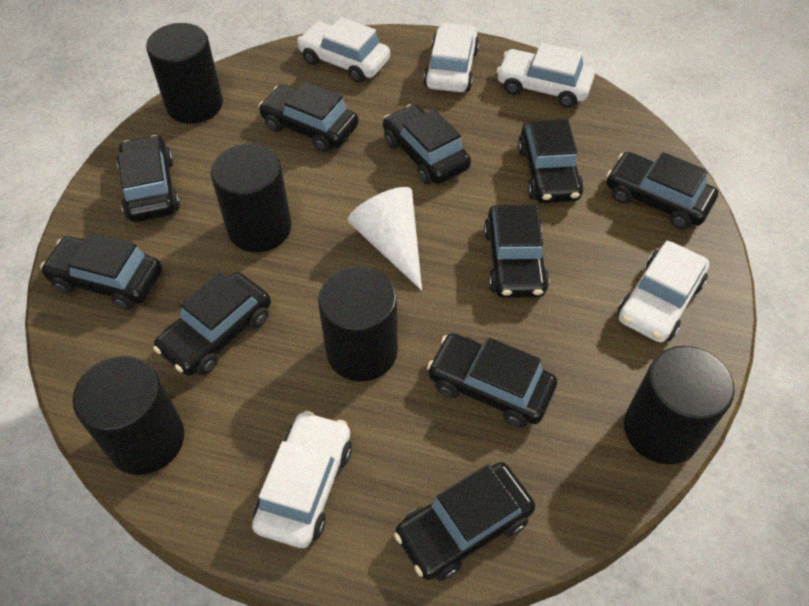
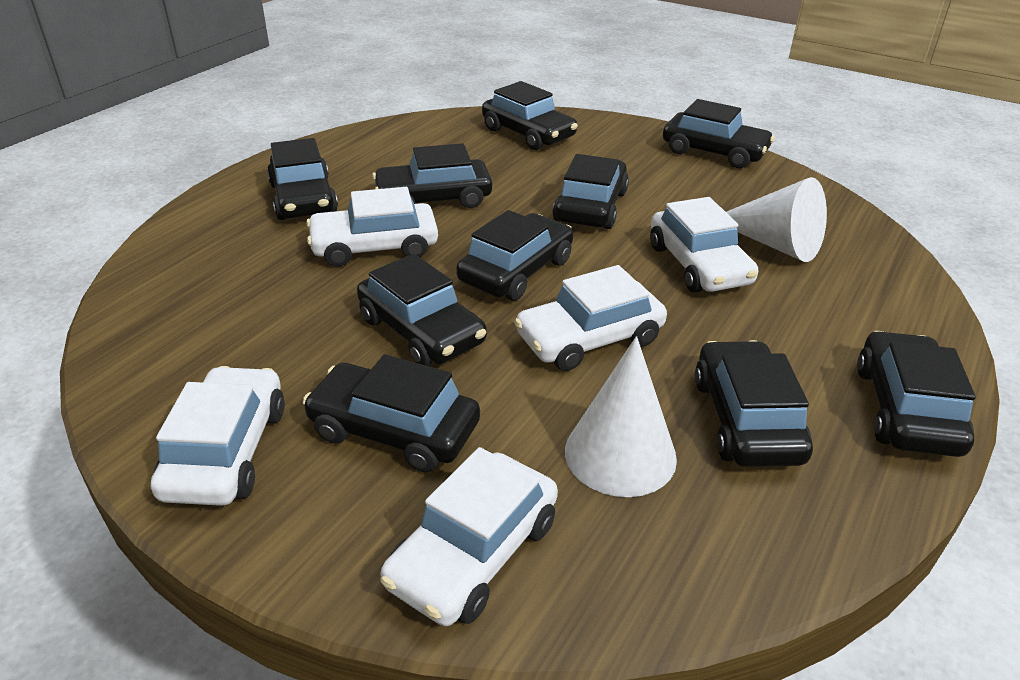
black cylinder: 5 -> 0
white cone: 1 -> 2

